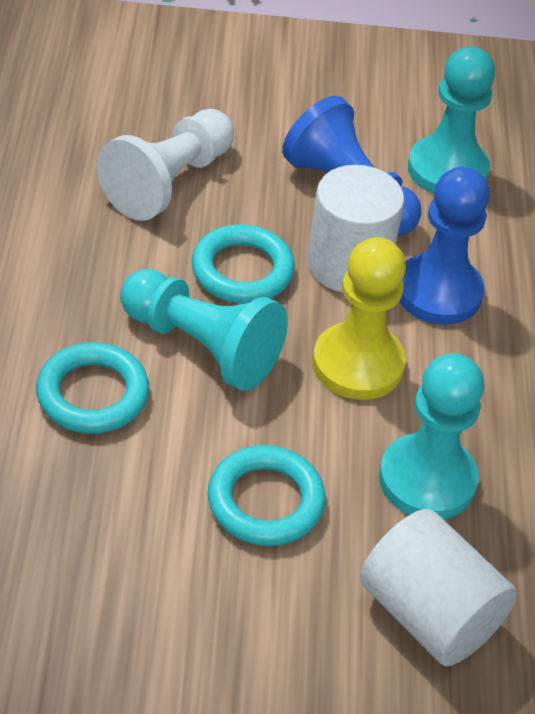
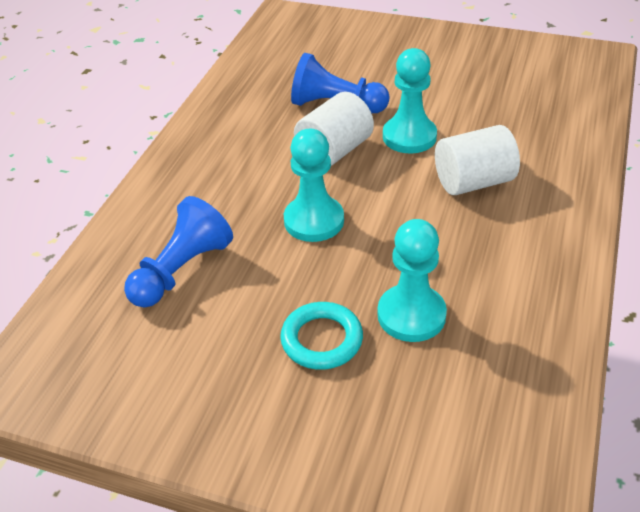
turquoise ring: 3 -> 1
white pawn: 1 -> 0
yellow pawn: 1 -> 0

